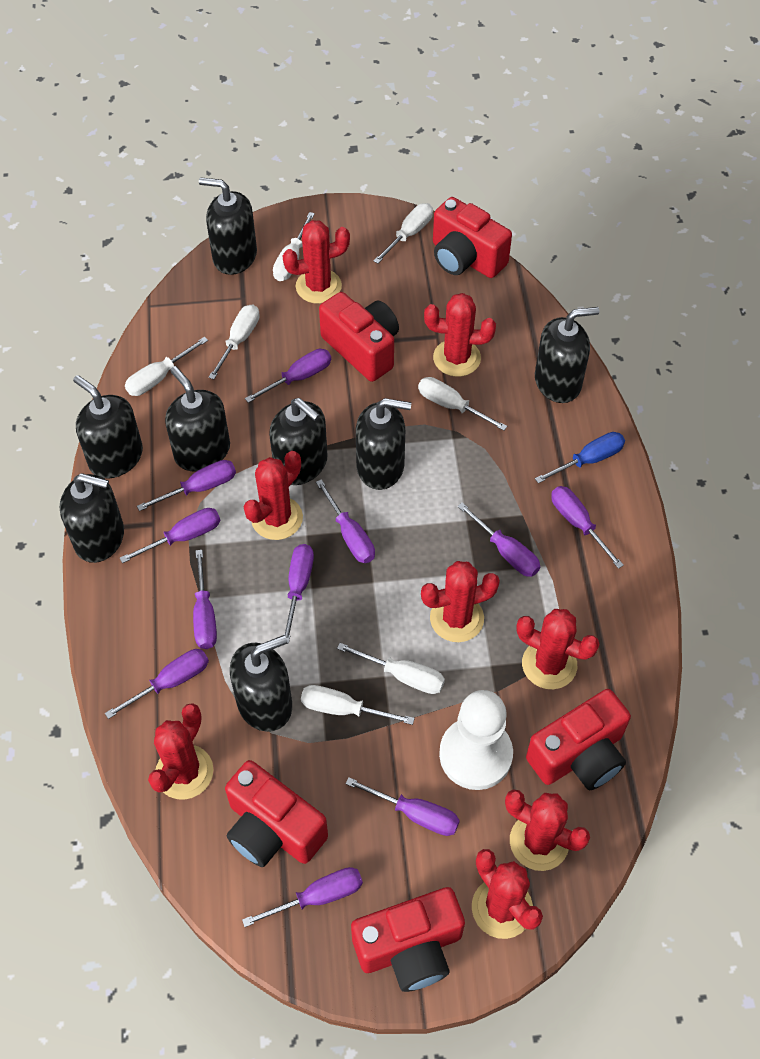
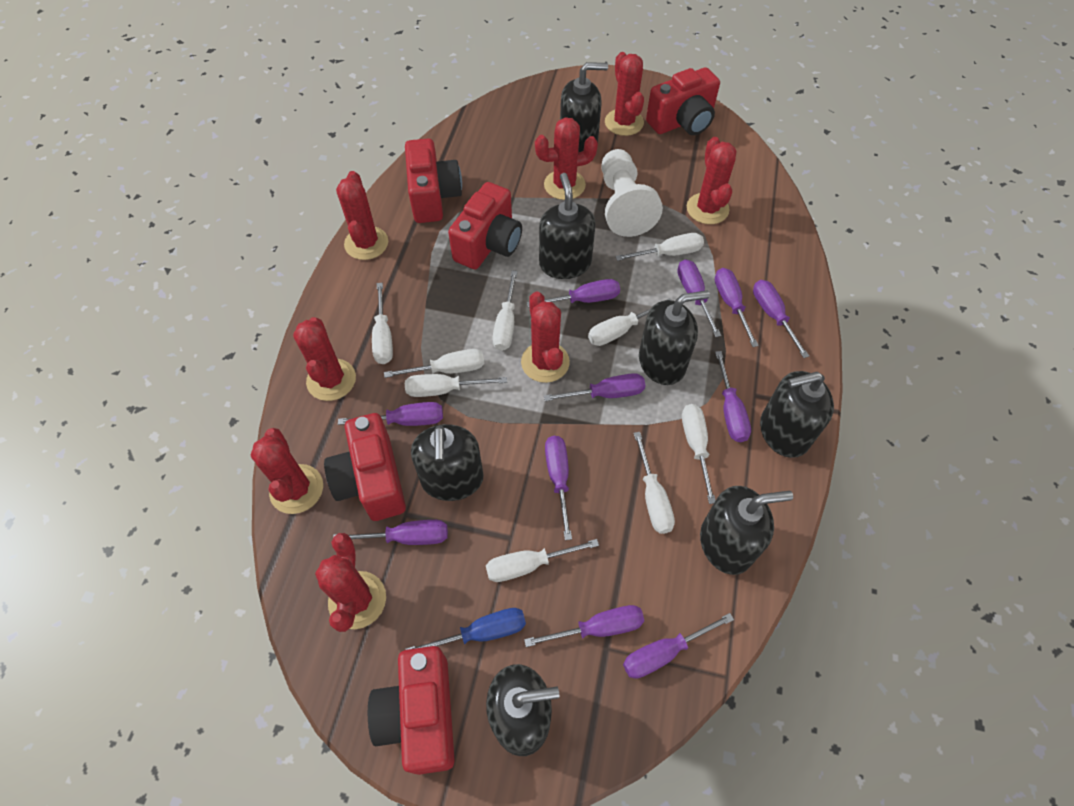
black soap dispenser: 8 -> 7
white screwdriver: 7 -> 9

